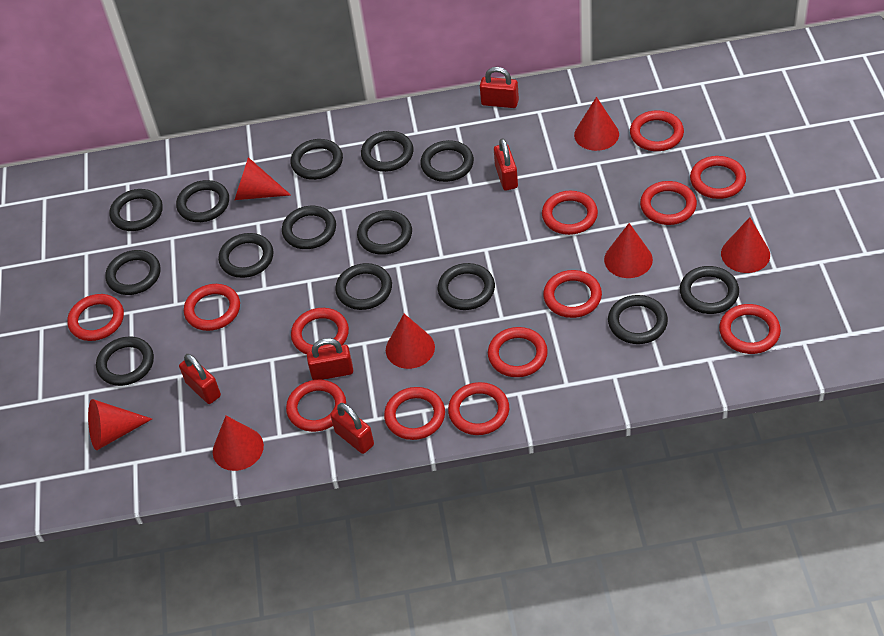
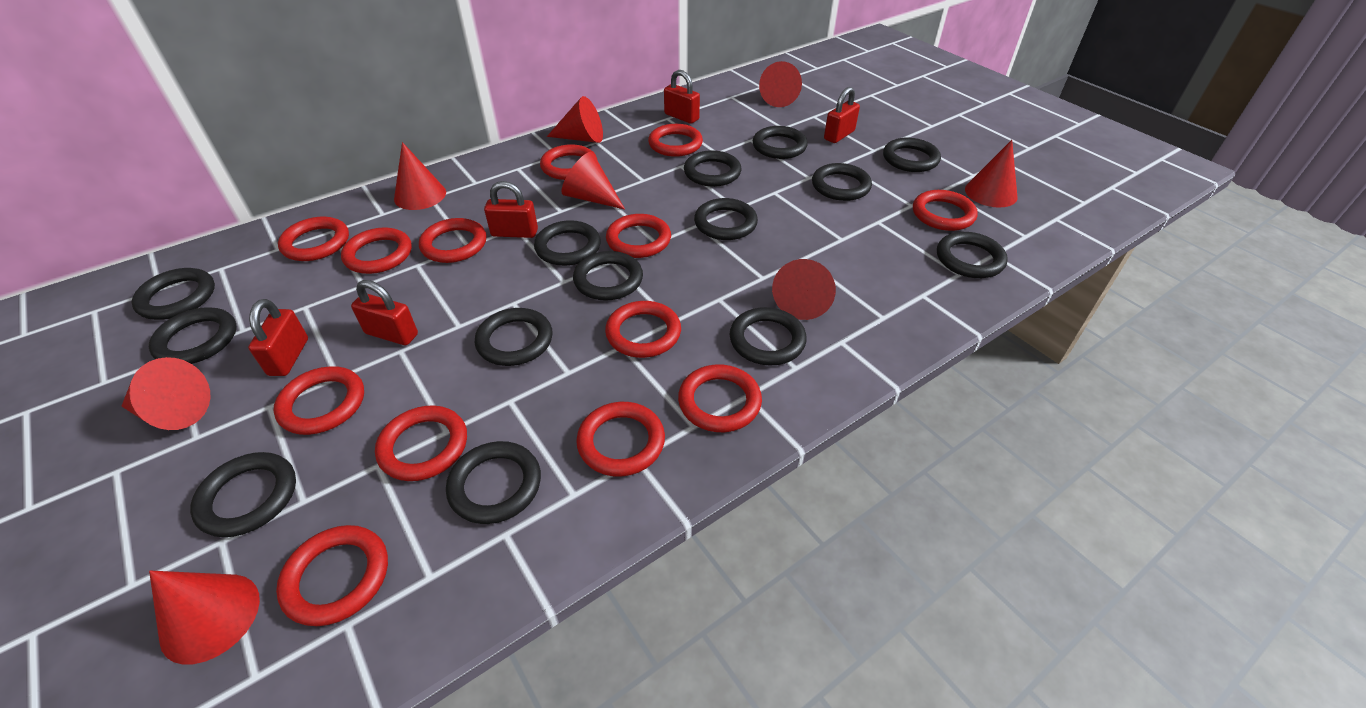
red cone: 7 -> 8

